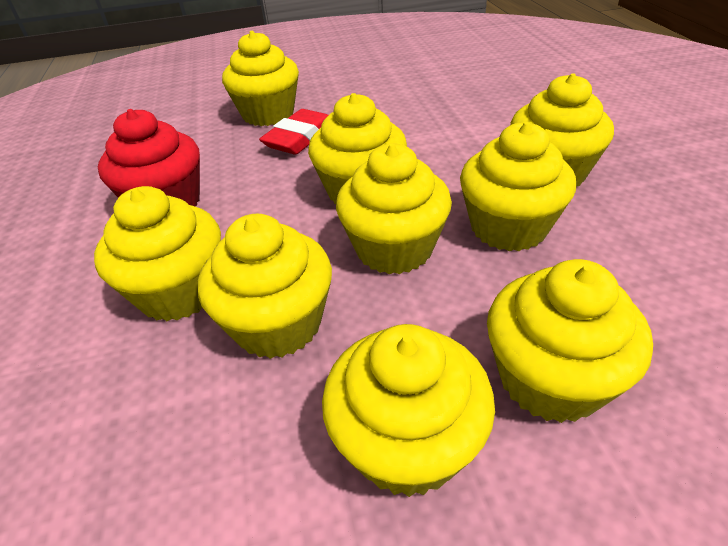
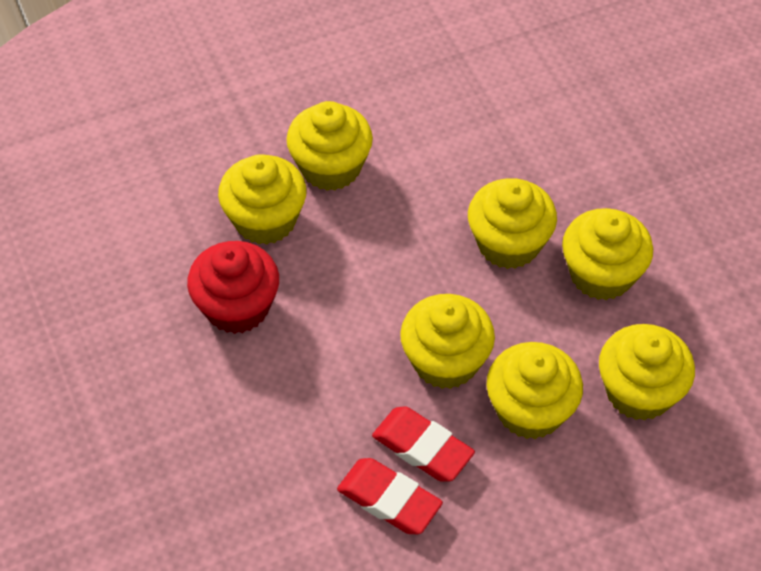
red eraser: 1 -> 2
yellow cupcake: 9 -> 7

